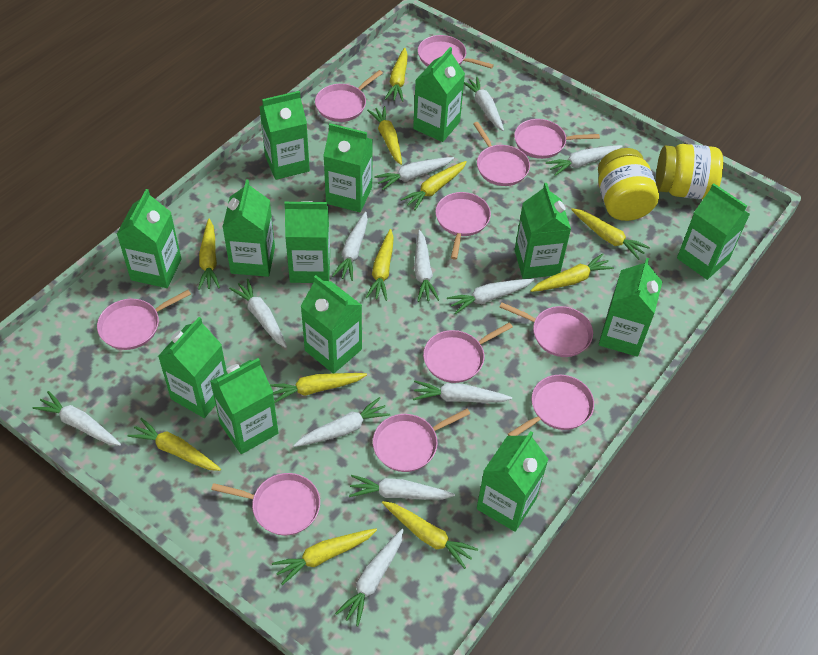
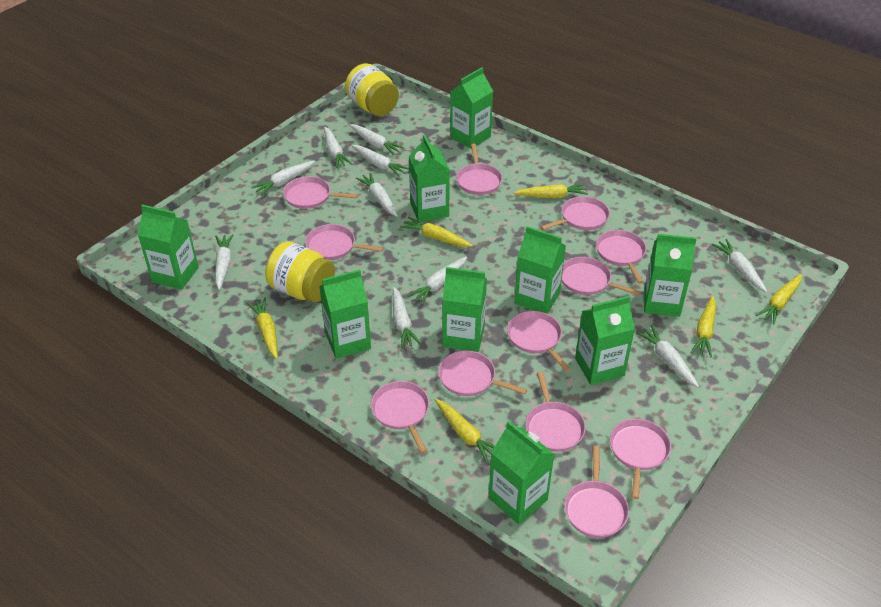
green carton: 13 -> 9
pink pan: 11 -> 12
white carrot: 12 -> 10
yellow carrot: 11 -> 6

